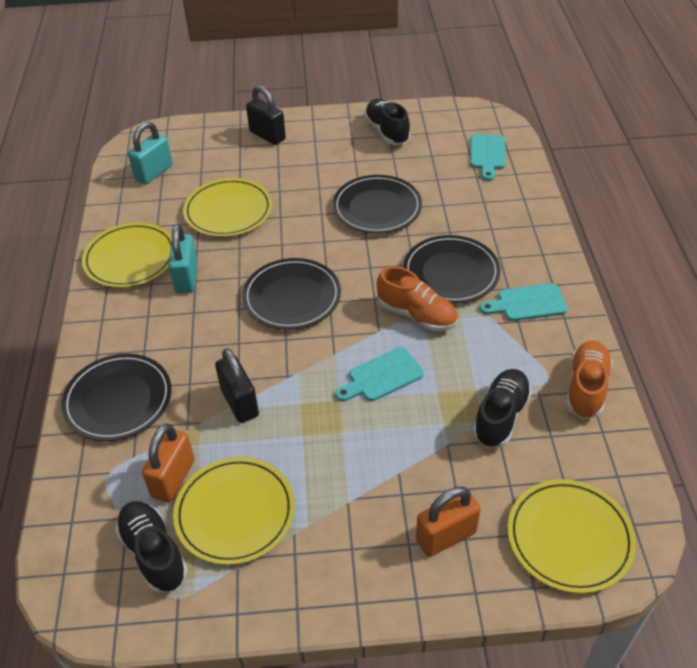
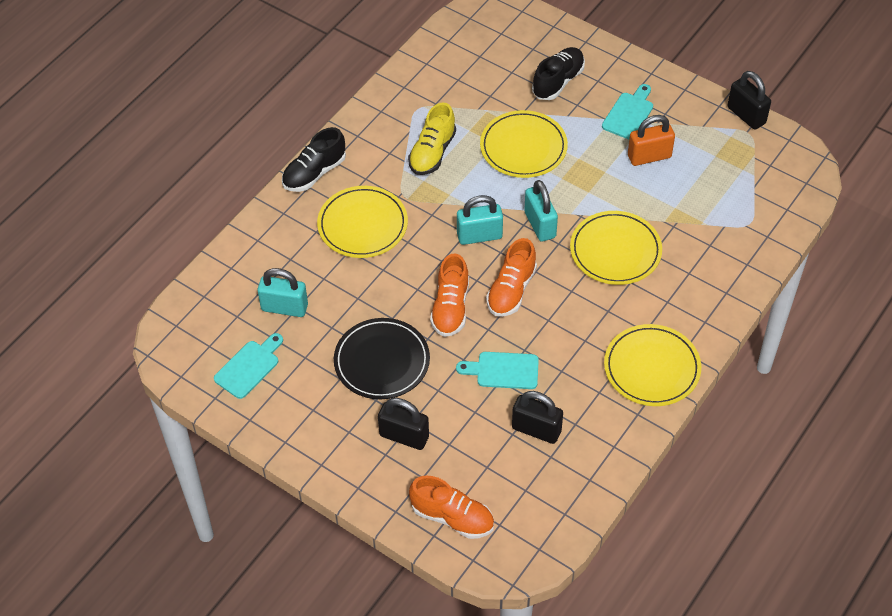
black padlock: 2 -> 3
black plate: 4 -> 1
black shoe: 3 -> 2
orange padlock: 2 -> 1
orange shoe: 2 -> 3
turquoise padlock: 2 -> 3
yellow shoe: 0 -> 1

